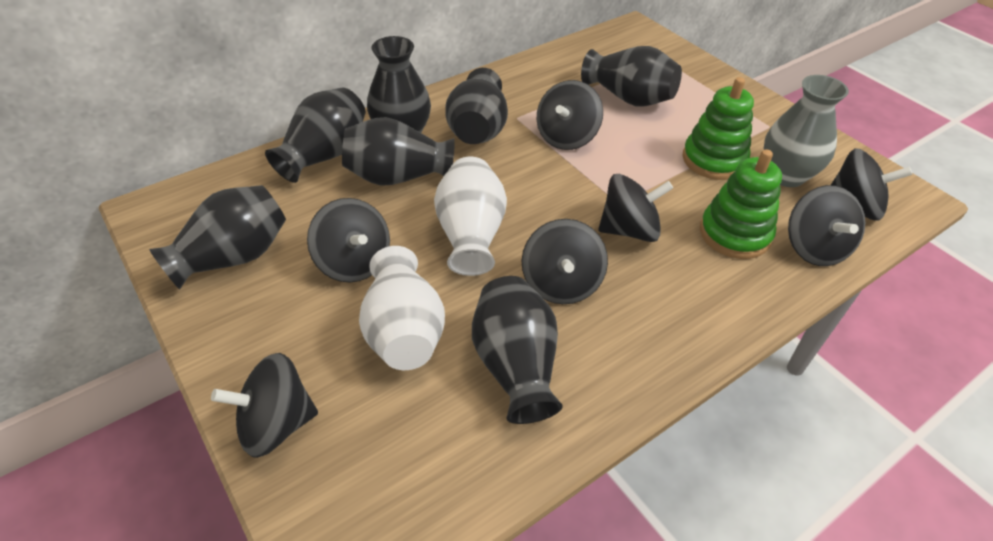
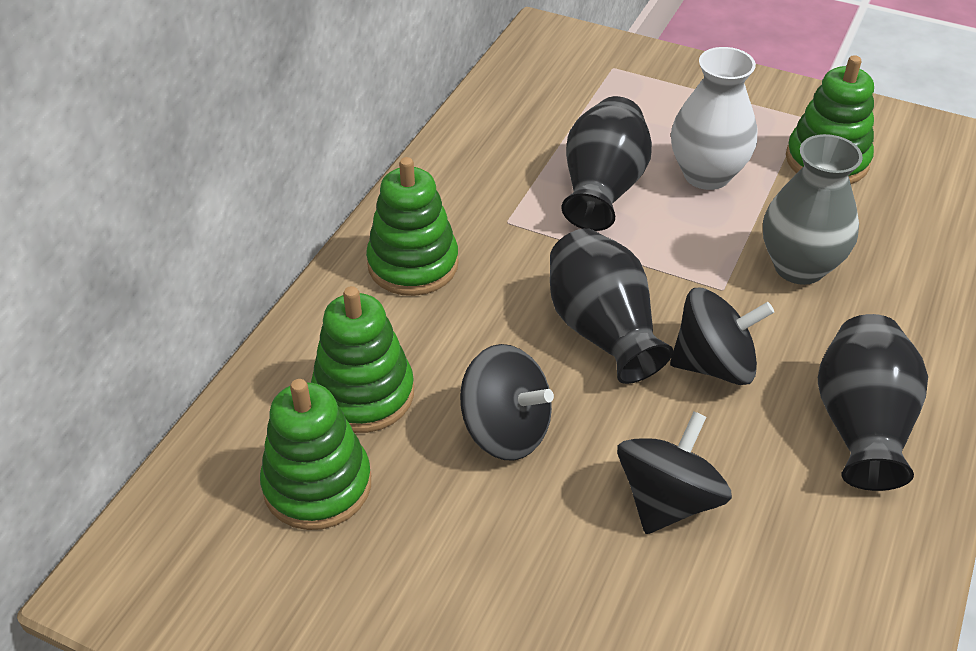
black spinning top: 7 -> 3
black vase: 7 -> 3
green stacking toy: 2 -> 4
white vase: 2 -> 1

